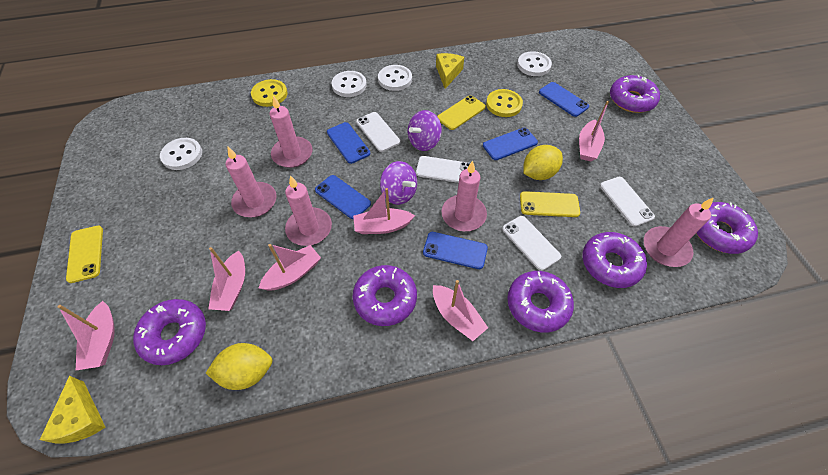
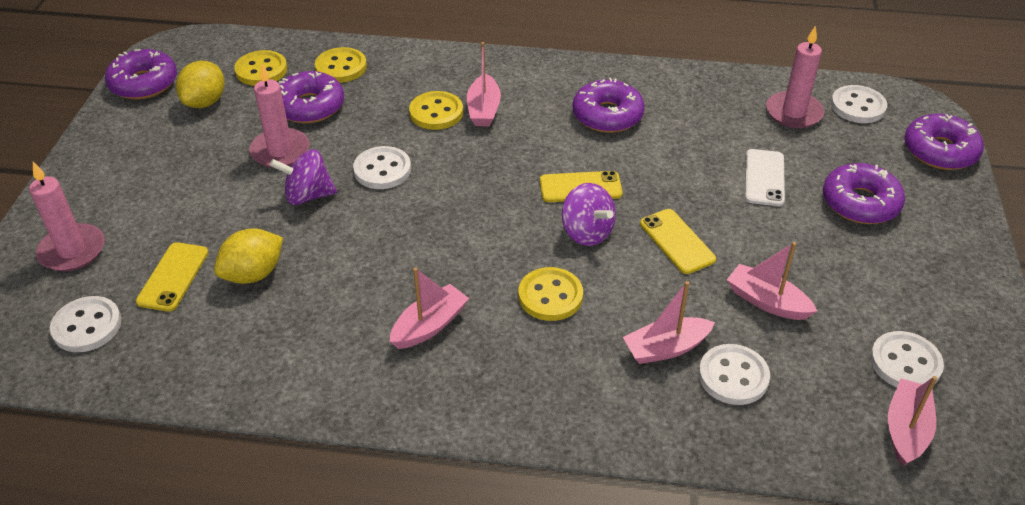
blue phone: 5 -> 0
pink boat: 6 -> 5
pink candle: 5 -> 3
purple donut: 6 -> 5
white button: 4 -> 5
white phone: 4 -> 1
yellow button: 2 -> 4
yellow cheese: 2 -> 0

